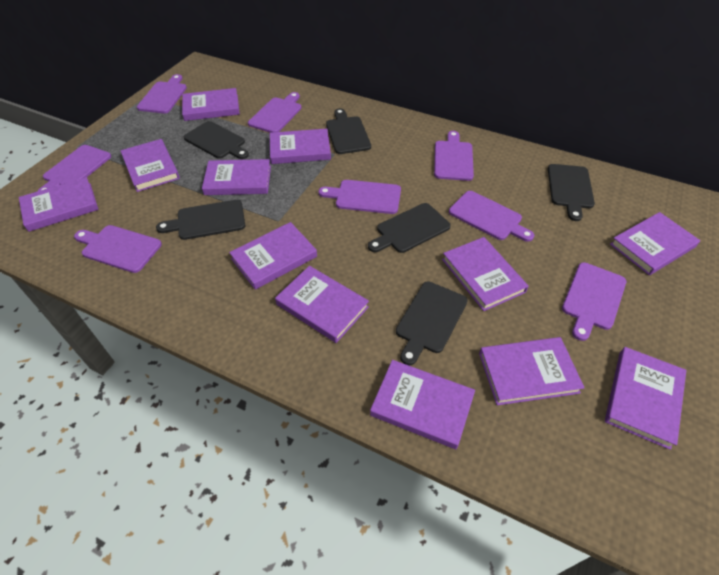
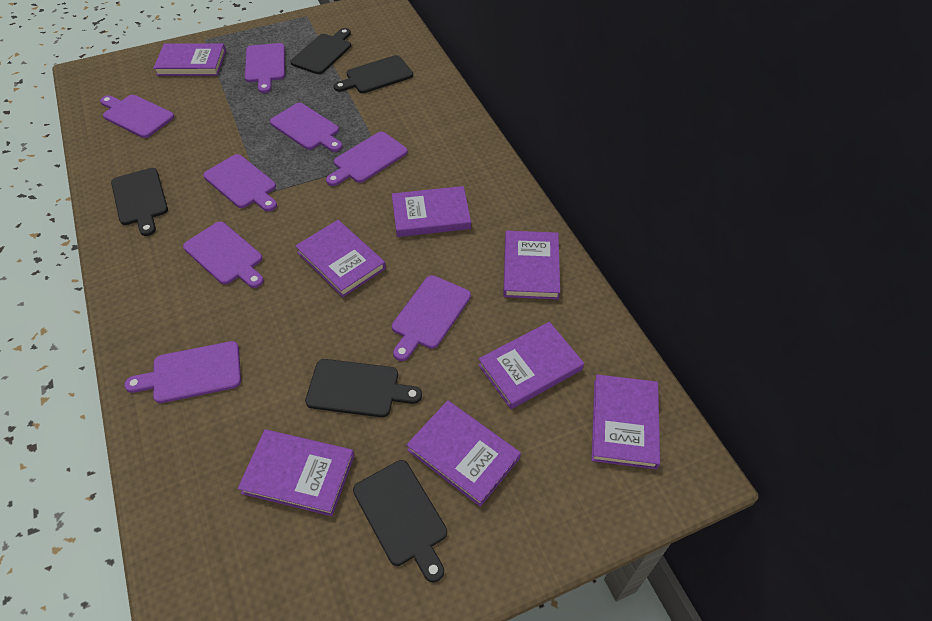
black cutting board: 6 -> 5
purple book: 12 -> 8

